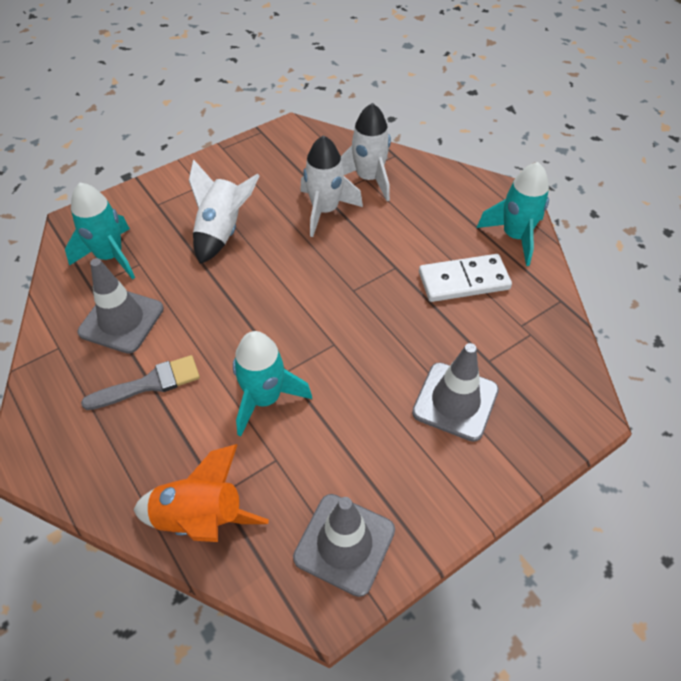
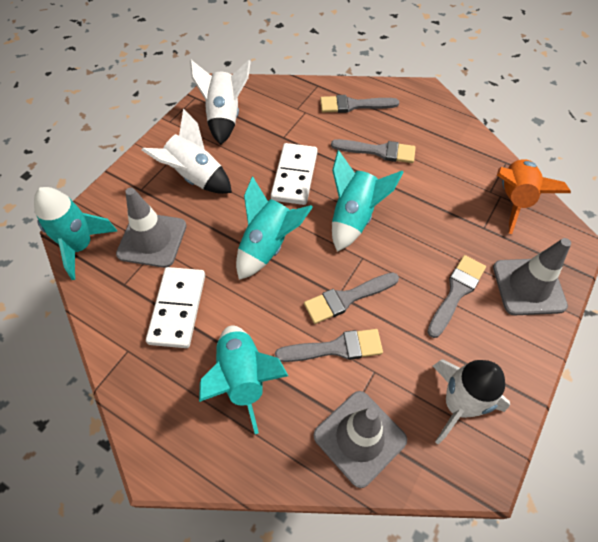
grey brush: 1 -> 5
turquoise rocket: 3 -> 4
white domino: 1 -> 2

